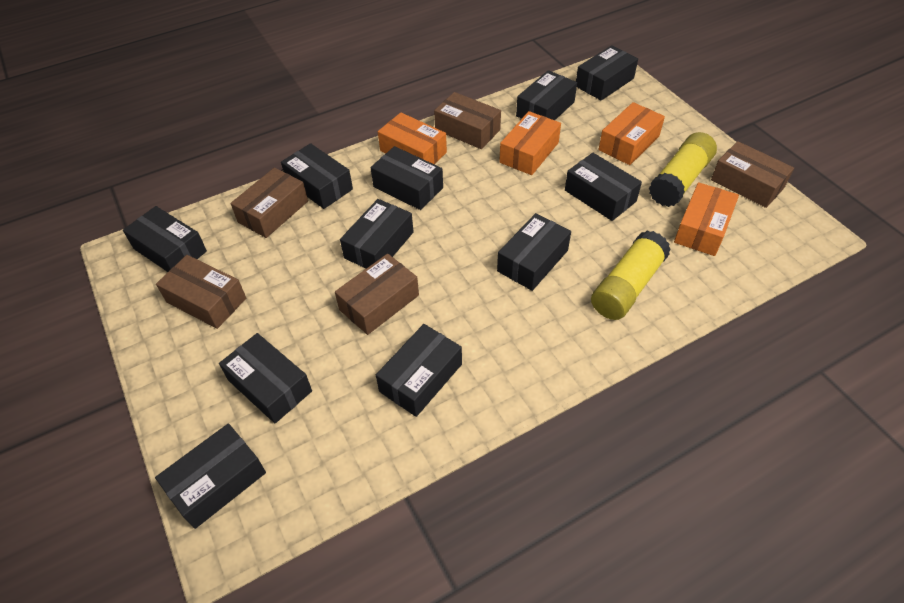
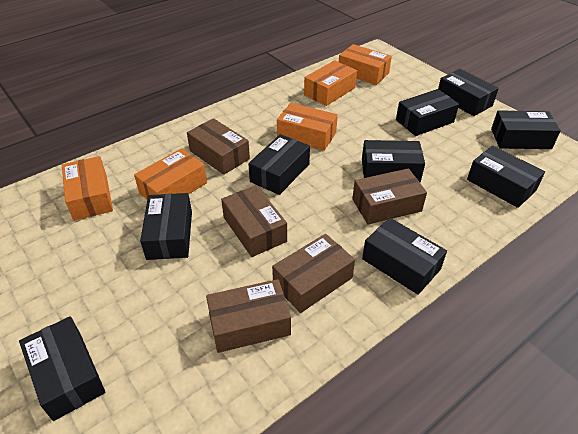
black box: 11 -> 9
orange box: 4 -> 5
yellow glue stick: 2 -> 0

